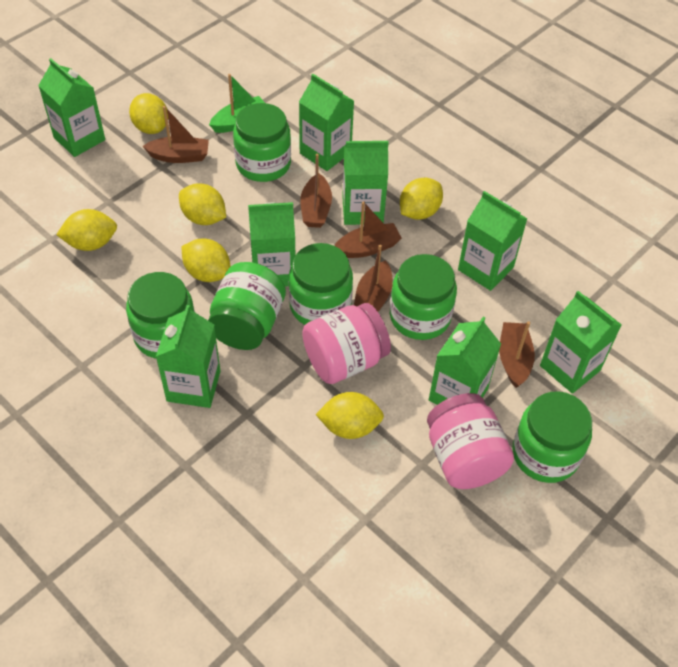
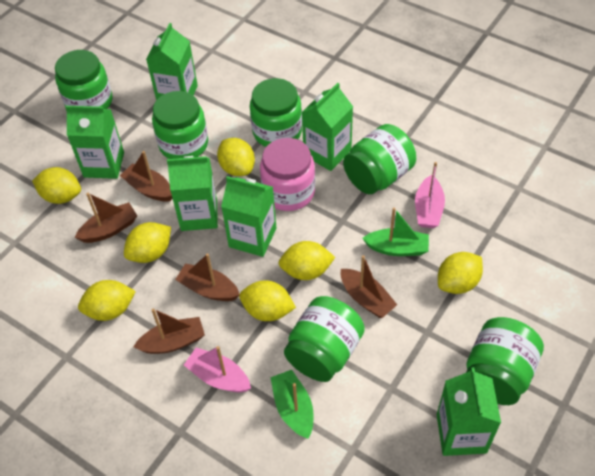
green boat: 1 -> 2
green carton: 8 -> 6
pink boat: 0 -> 2
pink jar: 2 -> 1
yellow lemon: 6 -> 7

